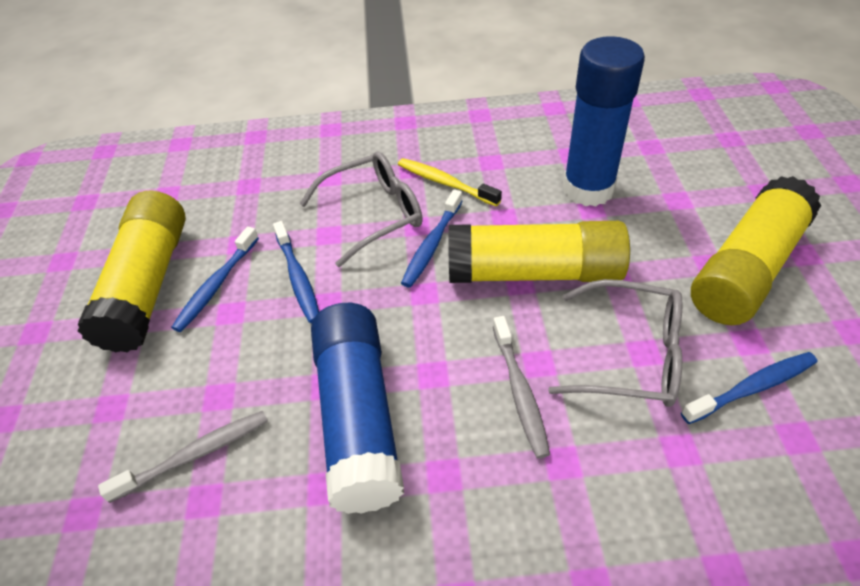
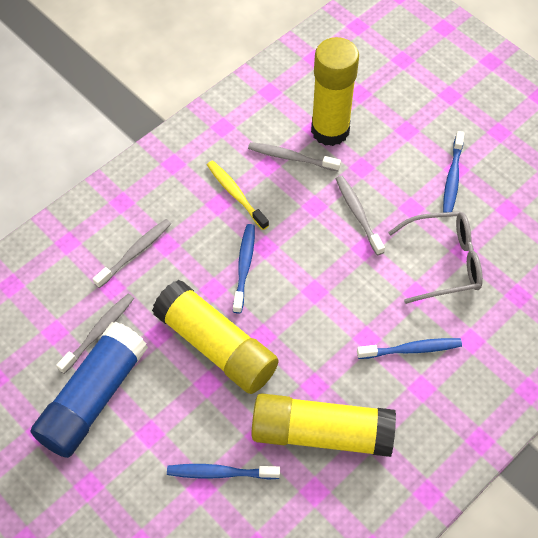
blue glue stick: 2 -> 1
grey glasses: 2 -> 1
grey toothbrush: 2 -> 4

